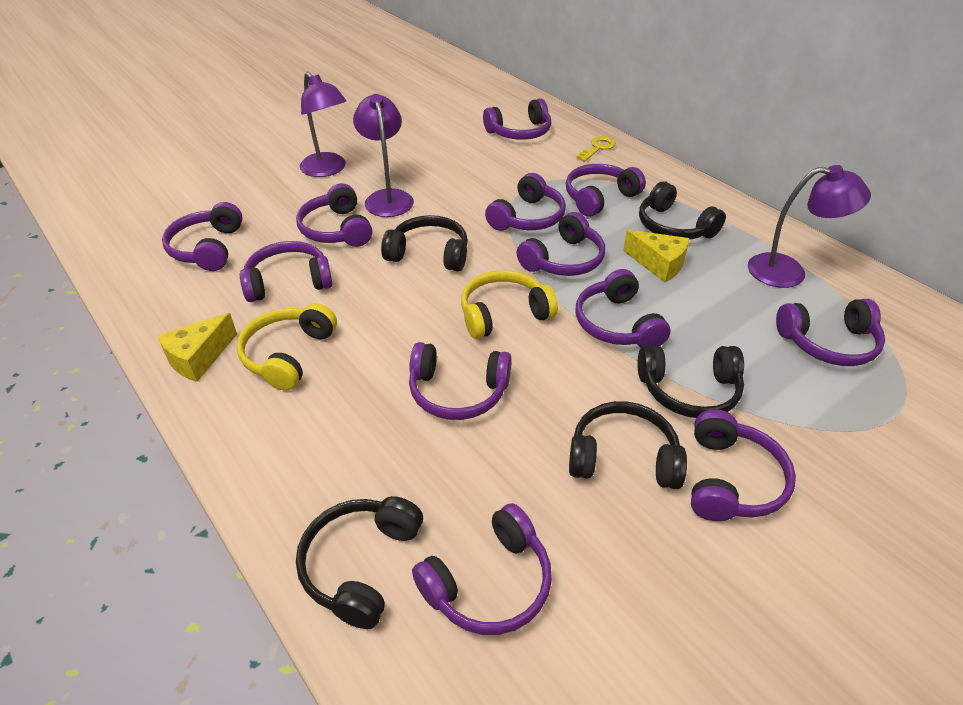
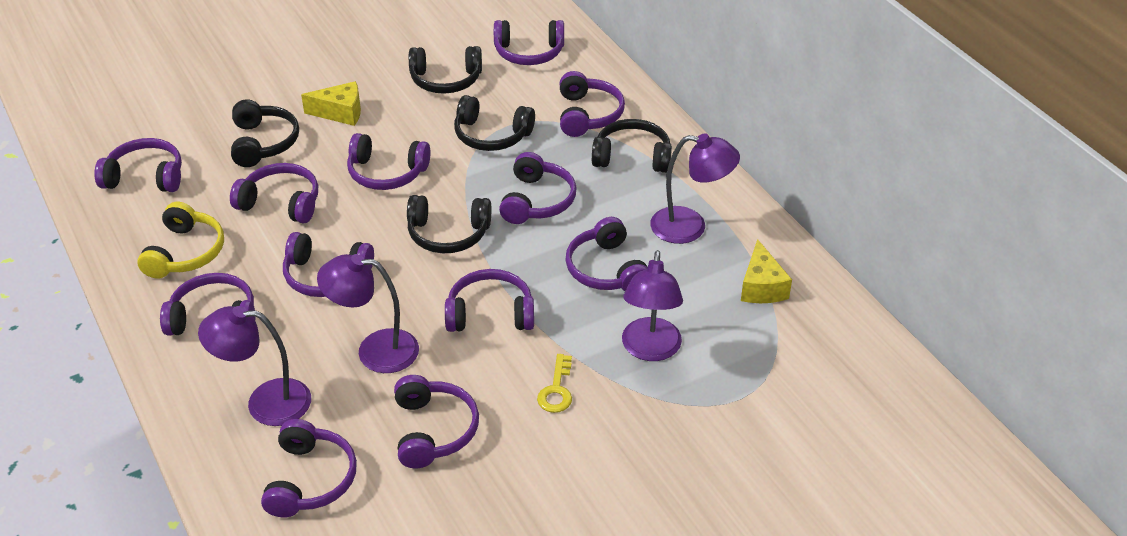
purple lamp: 3 -> 4
yellow headphones: 2 -> 1

